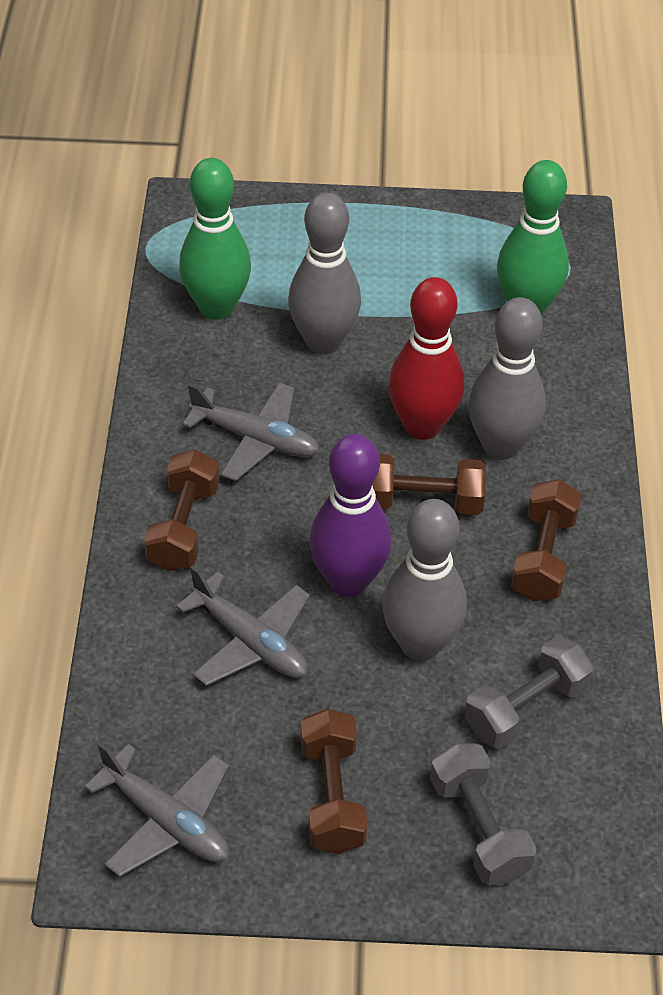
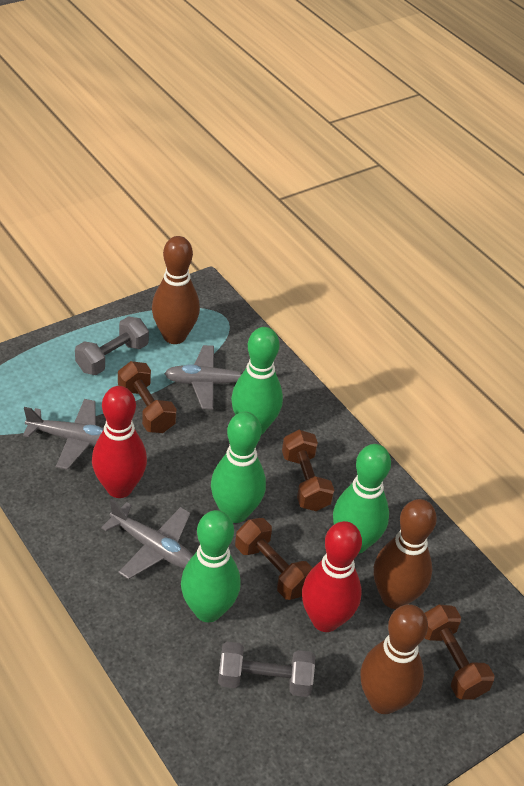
brown bowling pin: 0 -> 3
green bowling pin: 2 -> 4
grey bowling pin: 3 -> 0
purple bowling pin: 1 -> 0
red bowling pin: 1 -> 2

